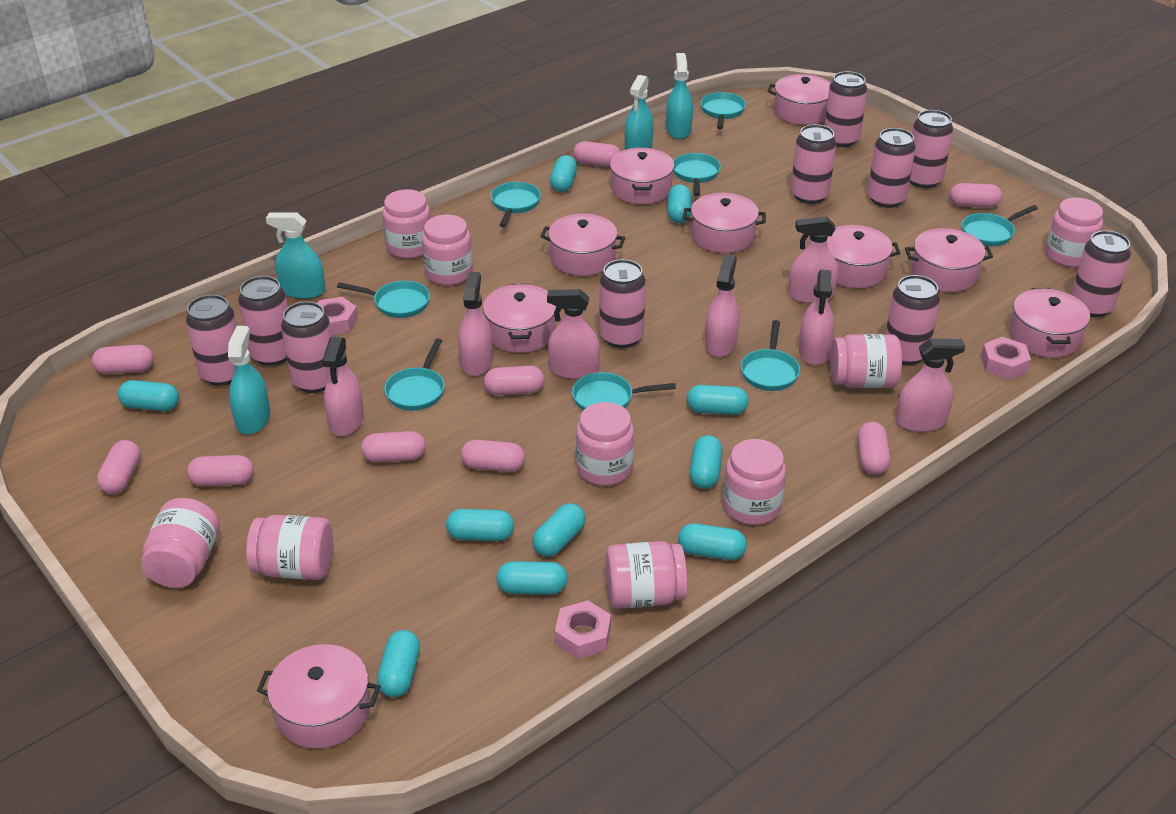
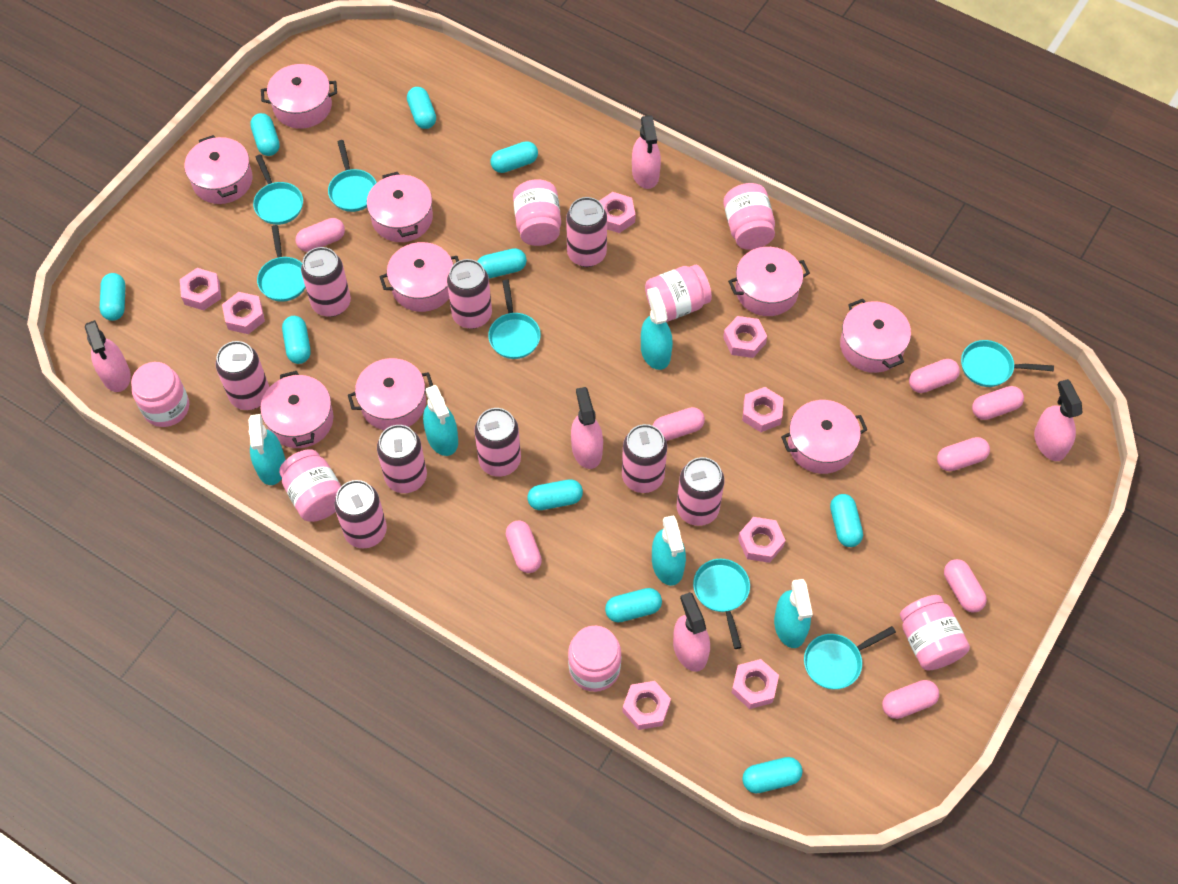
pink can: 10 -> 9
pink capsule: 9 -> 8
pink jar: 9 -> 7
pink nut: 3 -> 8
pink spray bottle: 7 -> 5
turquoise pan: 8 -> 7
turquoise spray bottle: 4 -> 5

